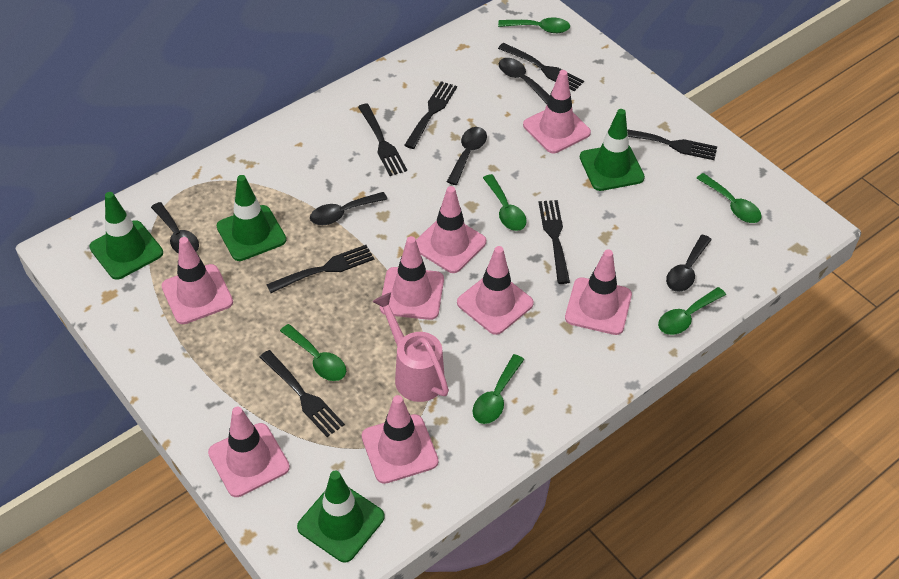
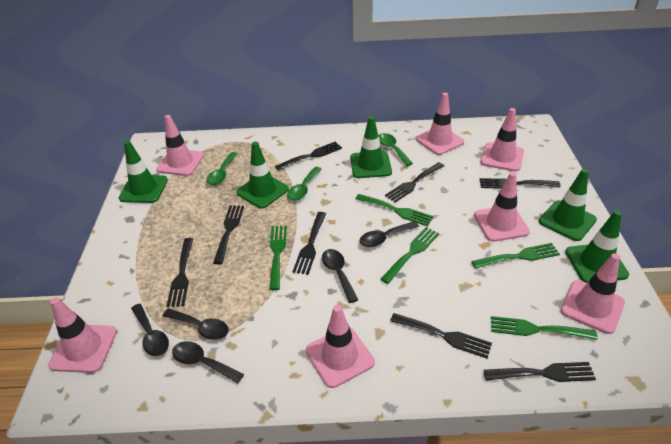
black fork: 7 -> 8
green fork: 0 -> 5
green spoon: 6 -> 3
green traffic cone: 4 -> 5
pink traffic cone: 8 -> 7
pink watering can: 1 -> 0

